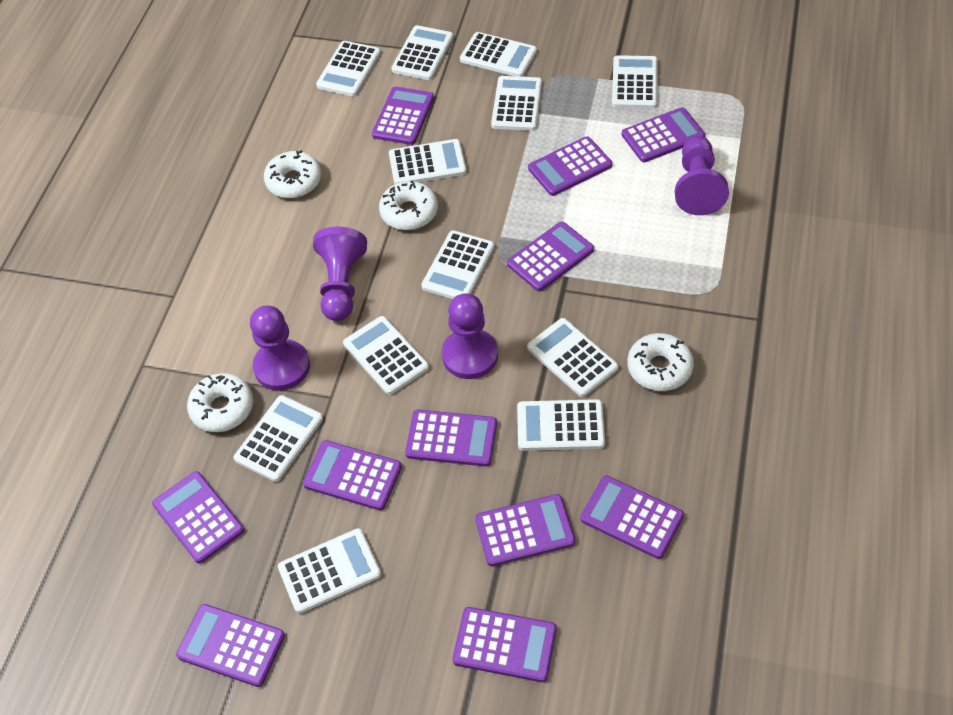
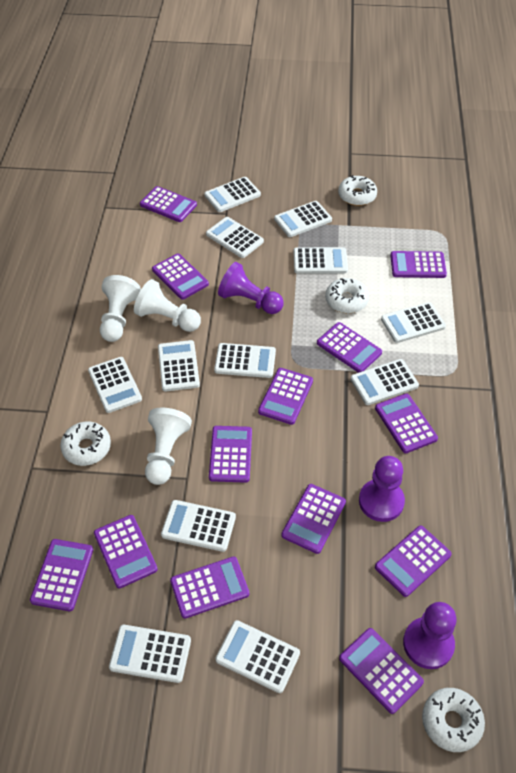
purple calculator: 11 -> 13
purple pawn: 4 -> 3
white pawn: 0 -> 3

